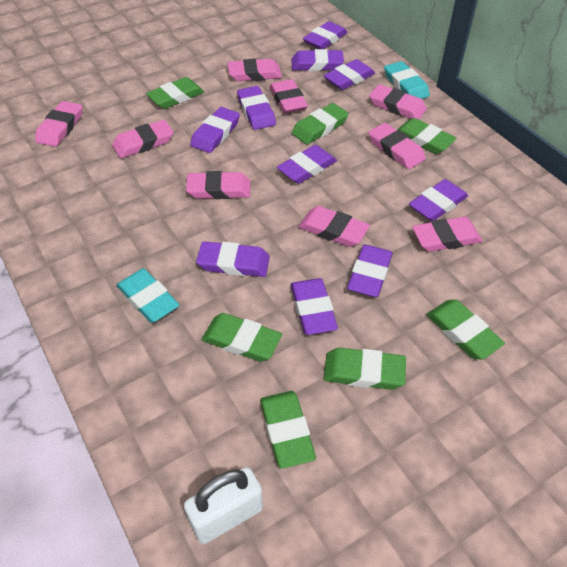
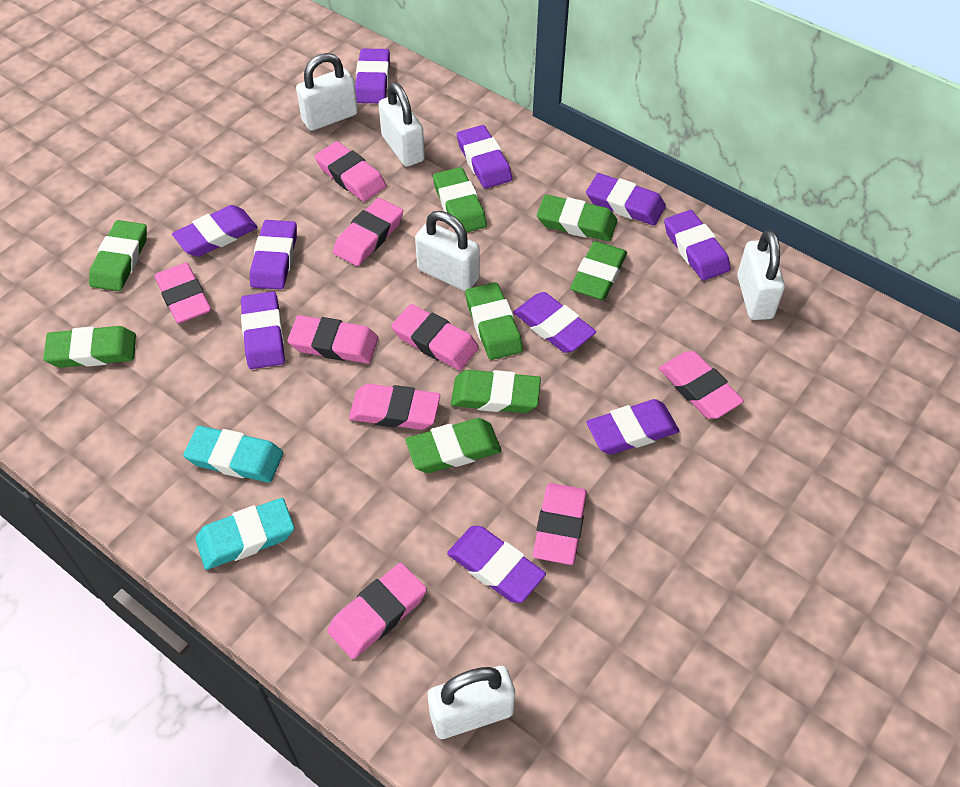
green eraser: 7 -> 8
white padlock: 1 -> 5

